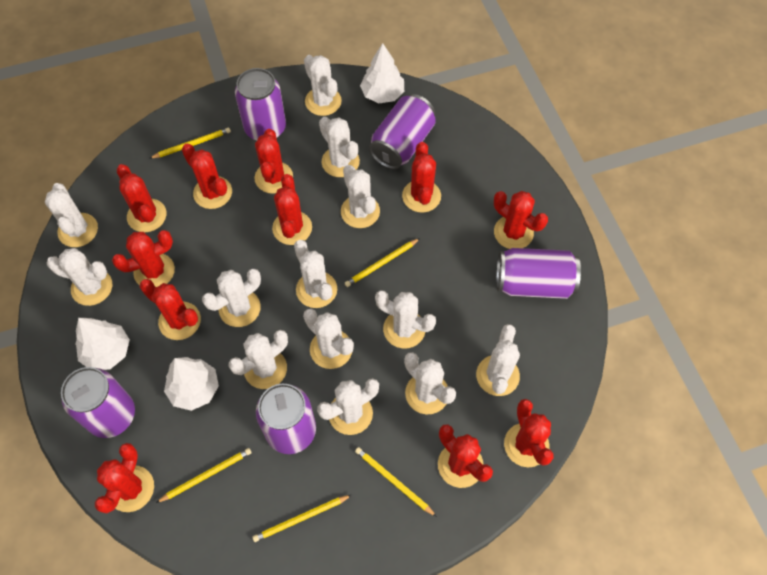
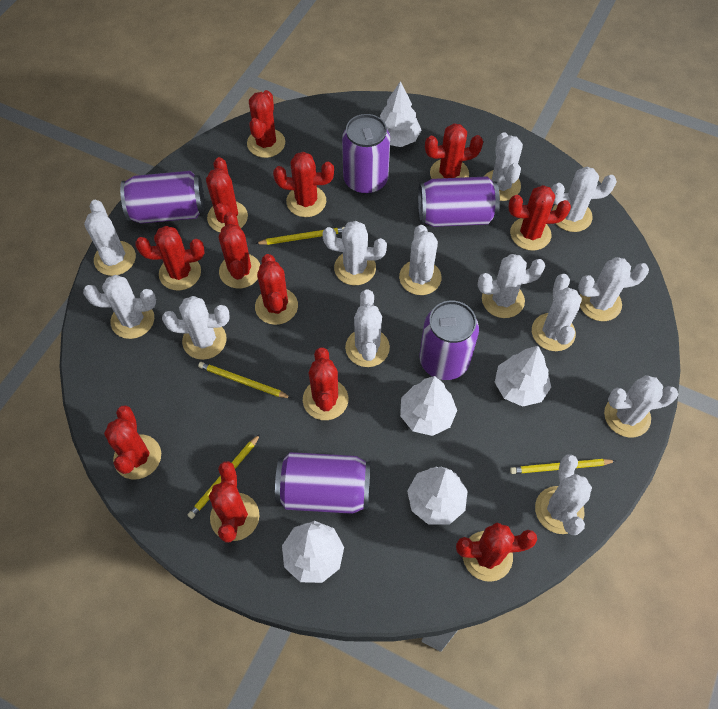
red cactus: 11 -> 12
white tree: 3 -> 5
yellow pencil: 5 -> 4

